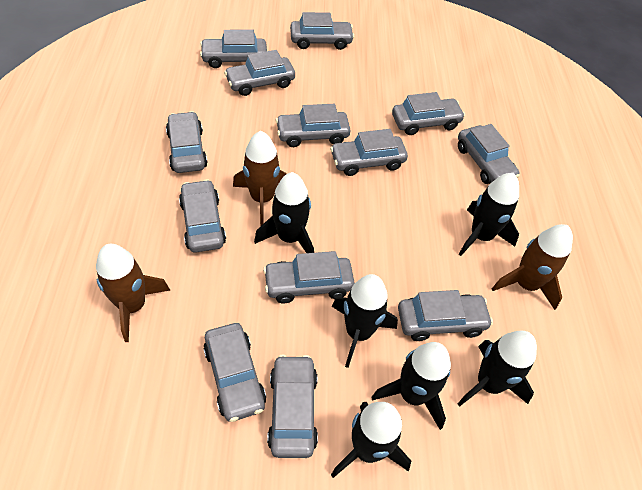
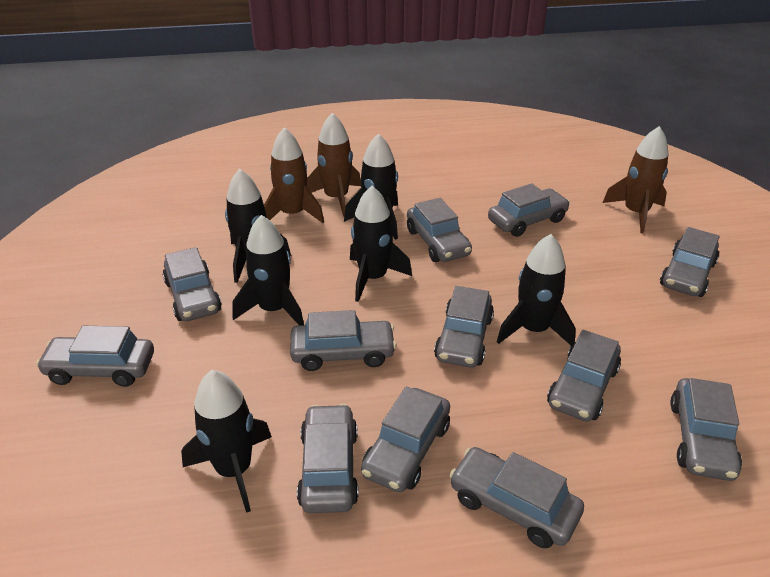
grey car: 13 -> 12

